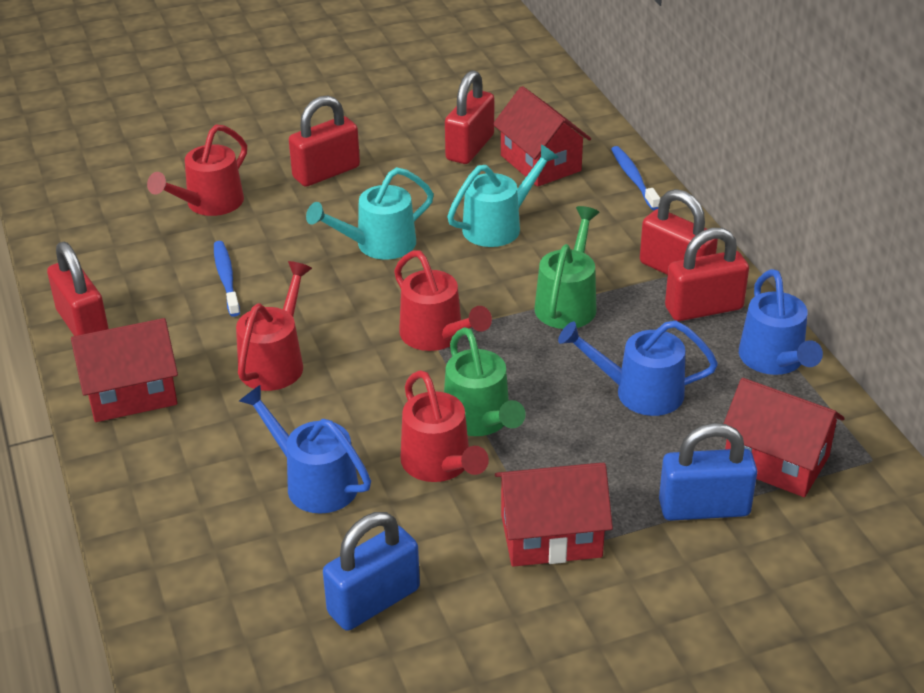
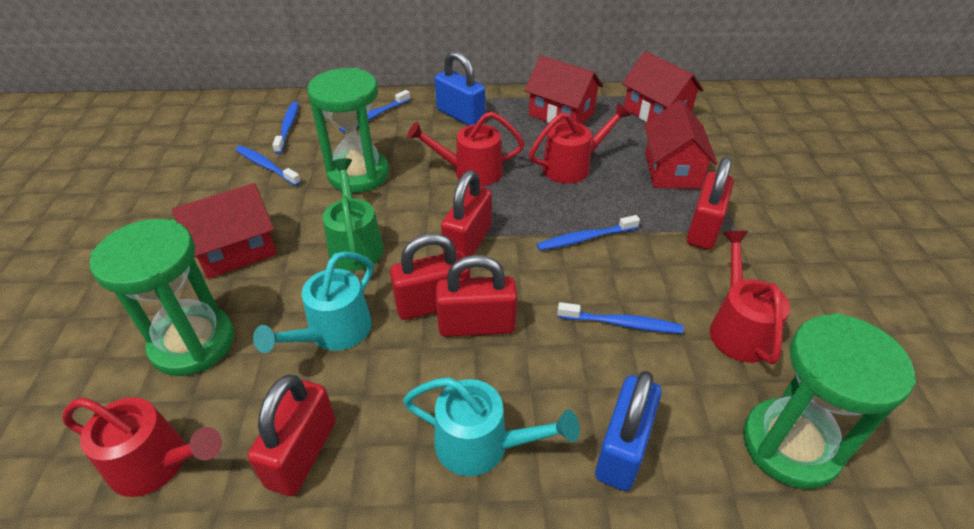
blue toothbrush: 2 -> 5
blue watering can: 3 -> 0
green hourglass: 0 -> 3
green watering can: 2 -> 1

